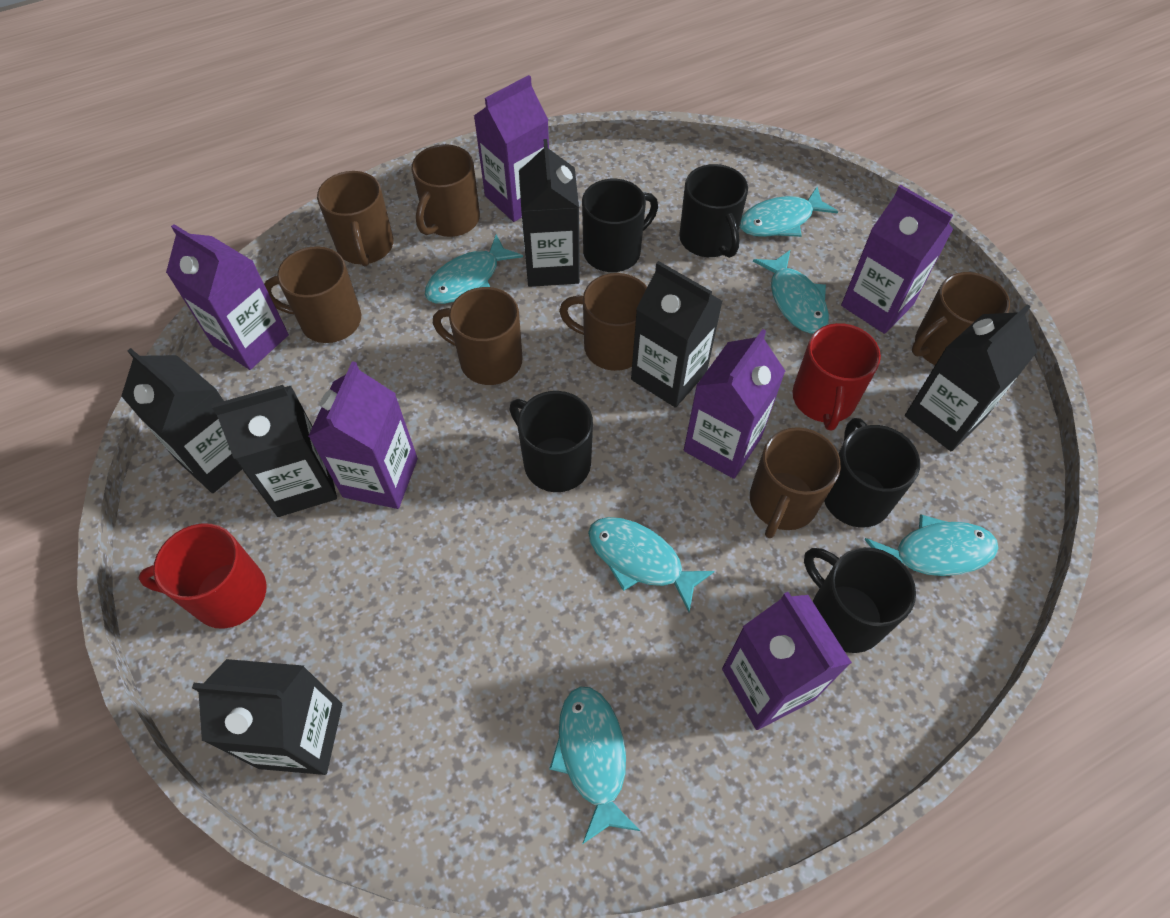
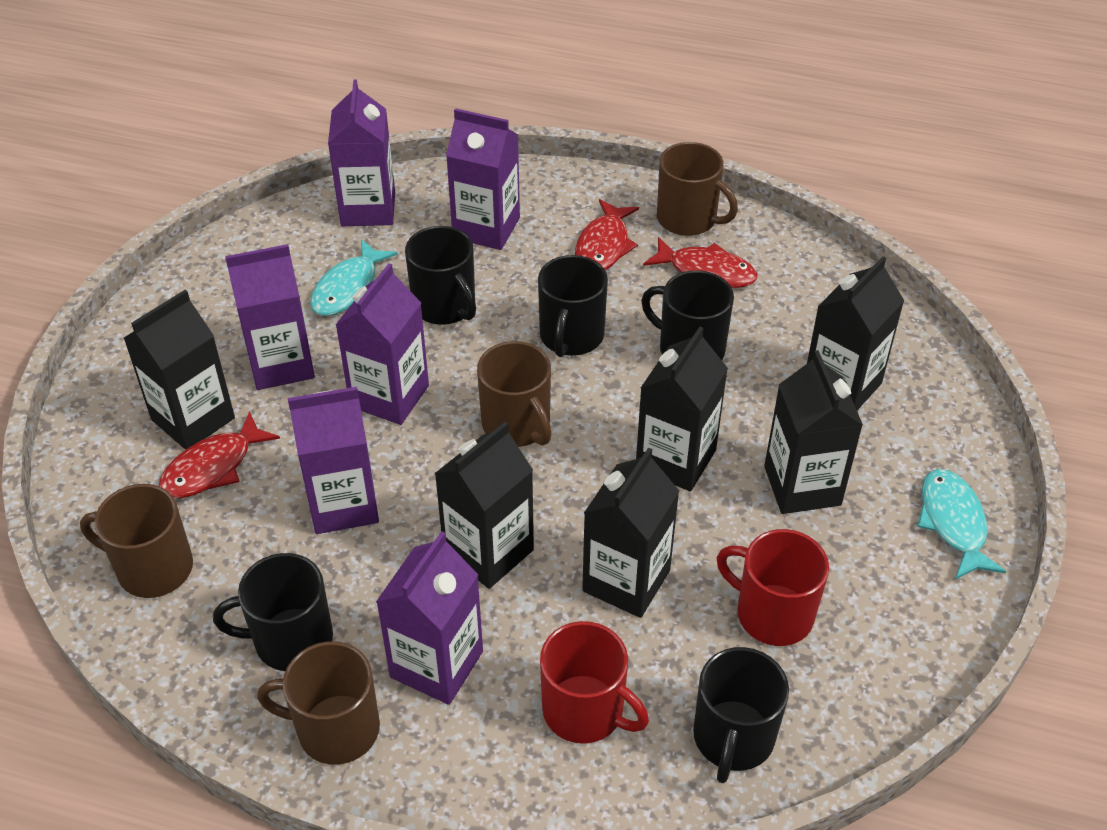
brown mug: 7 -> 4
red fish: 0 -> 3
turquoise fish: 6 -> 2

